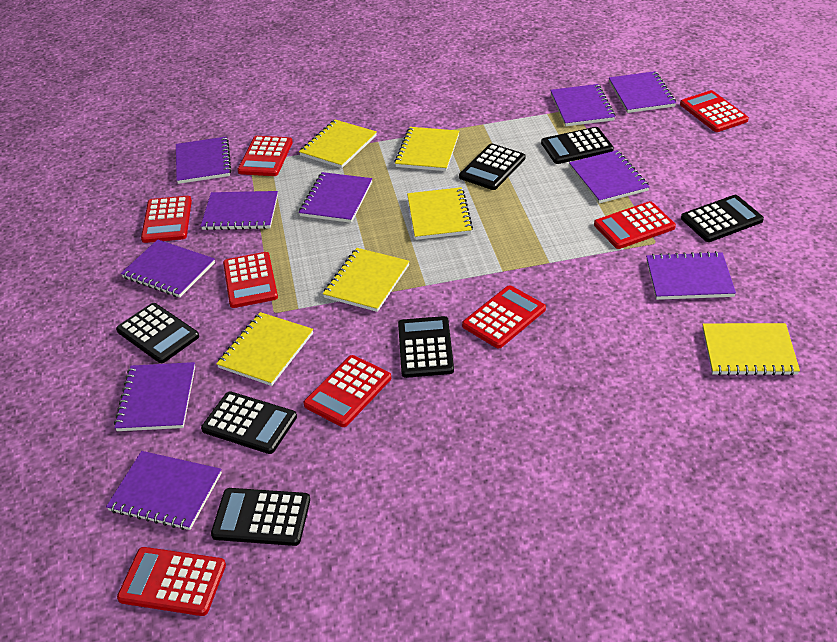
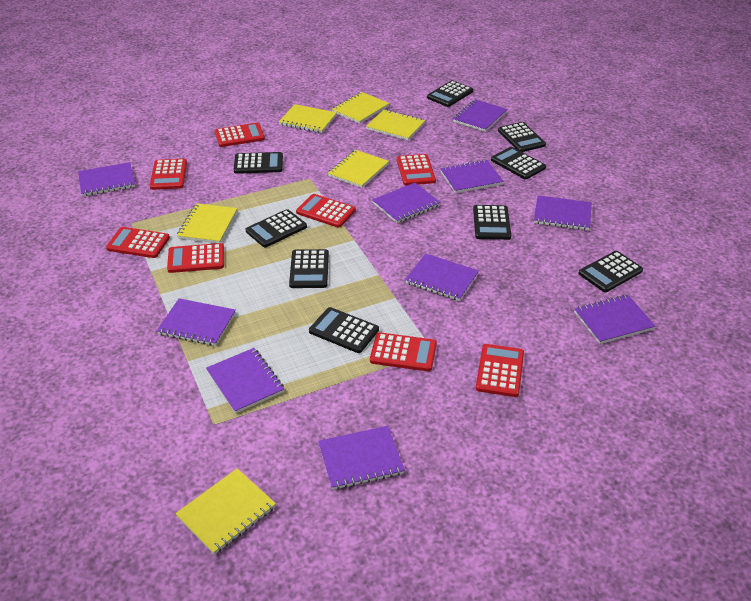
black calculator: 7 -> 9

